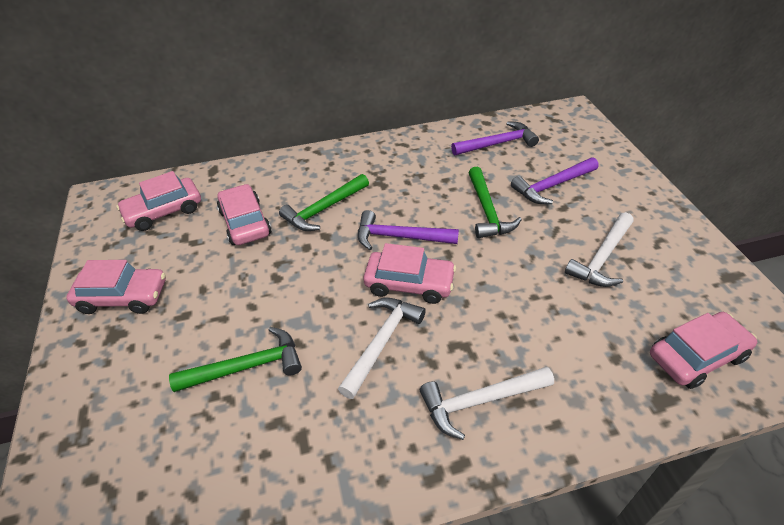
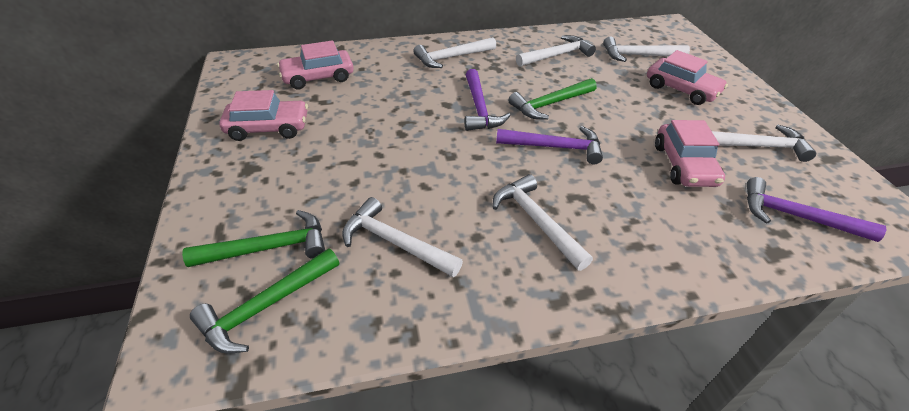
pink car: 5 -> 4
white hammer: 3 -> 6

